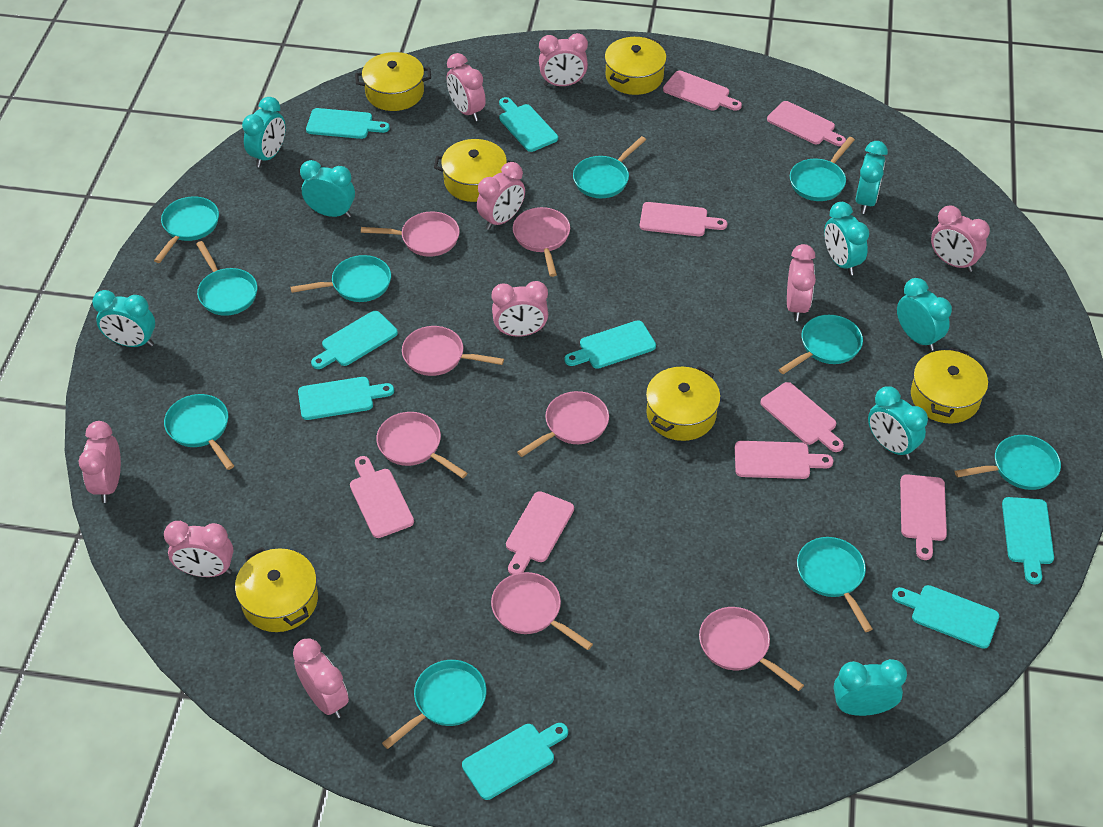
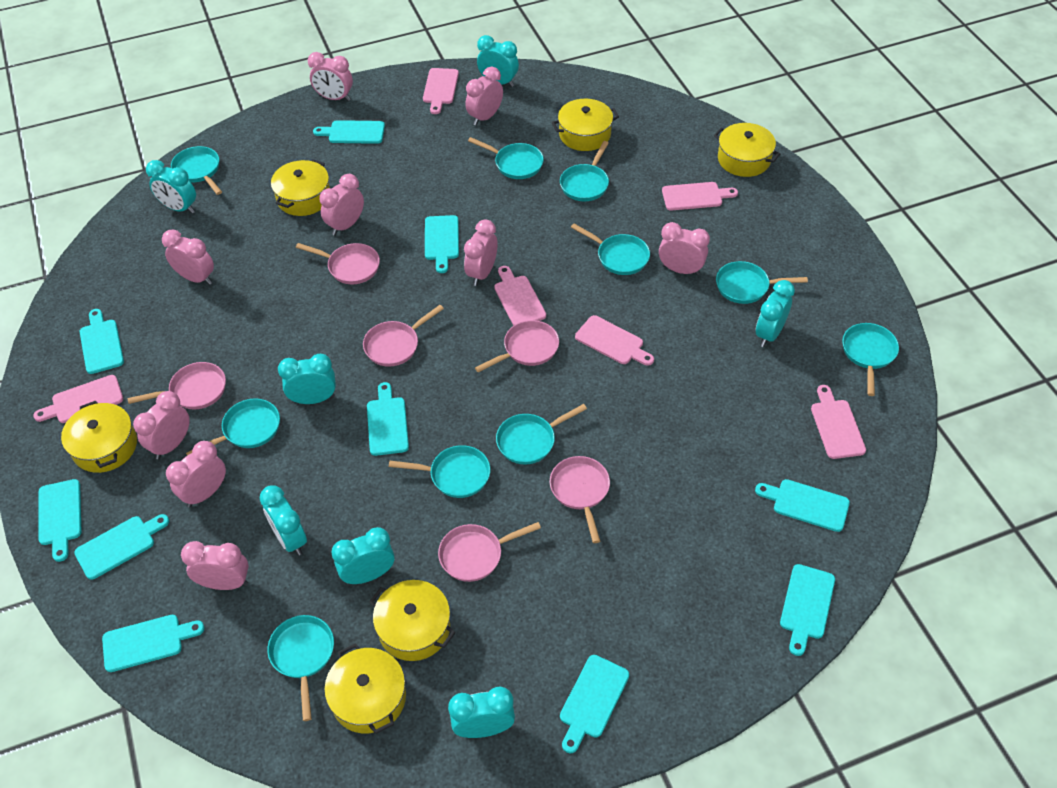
pink cutting board: 8 -> 6
pink pan: 7 -> 6
turquoise clock: 8 -> 7
turquoise cutting board: 8 -> 10

